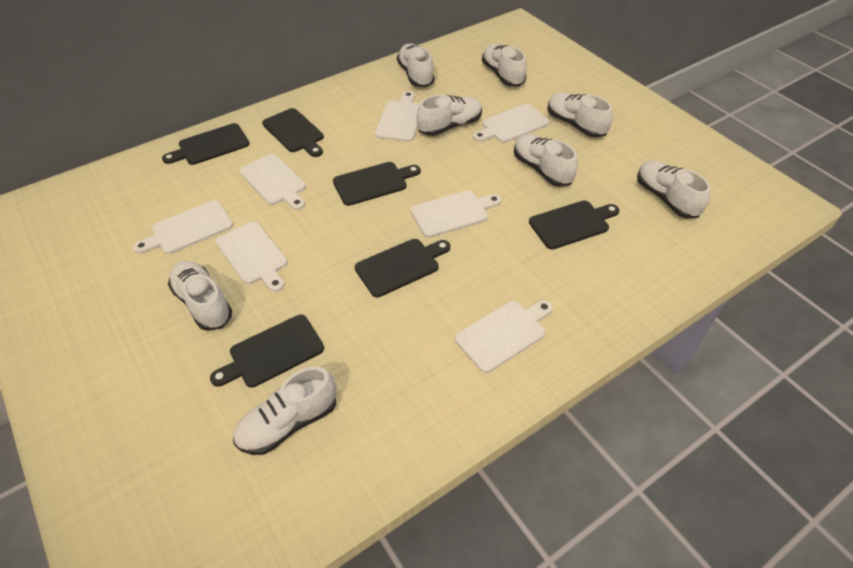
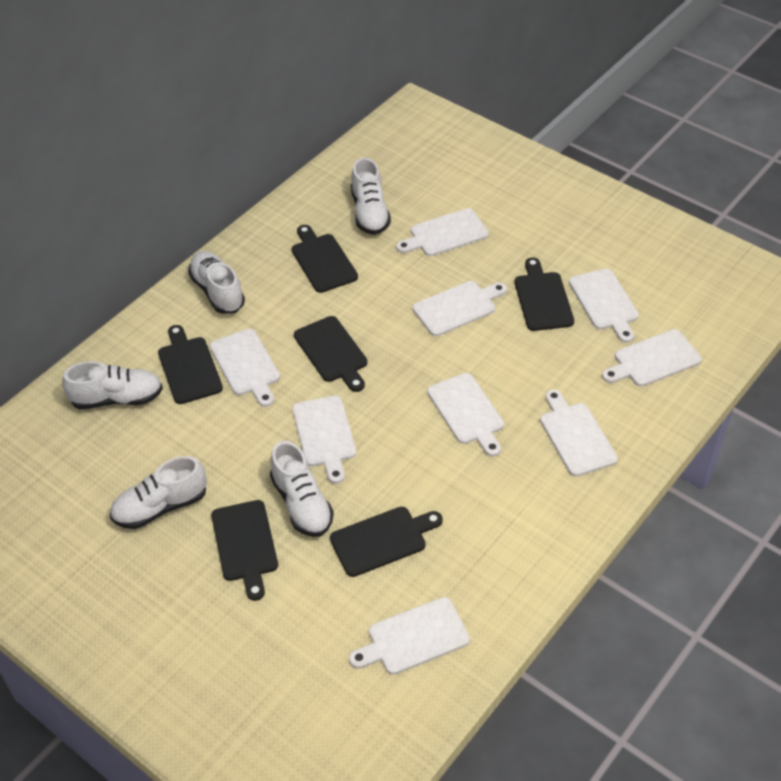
white cutting board: 7 -> 9
white shoe: 8 -> 5

